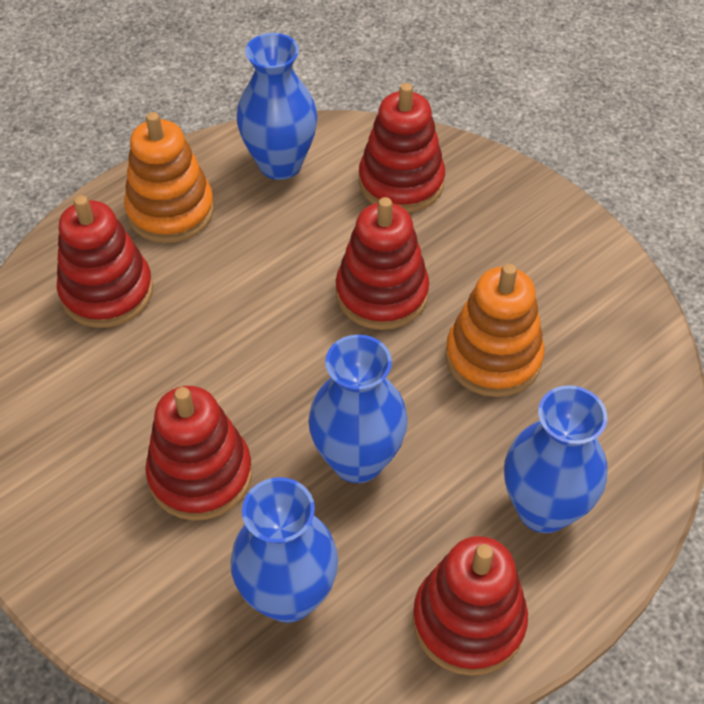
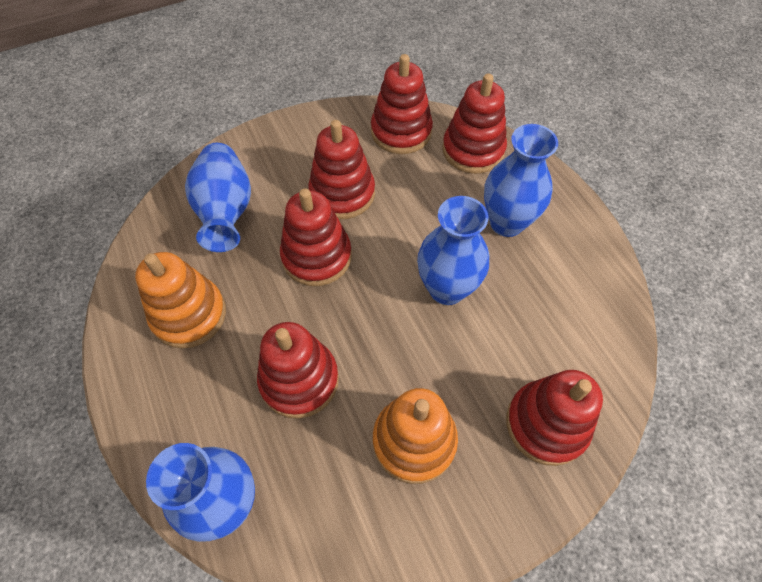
red stacking toy: 5 -> 6

